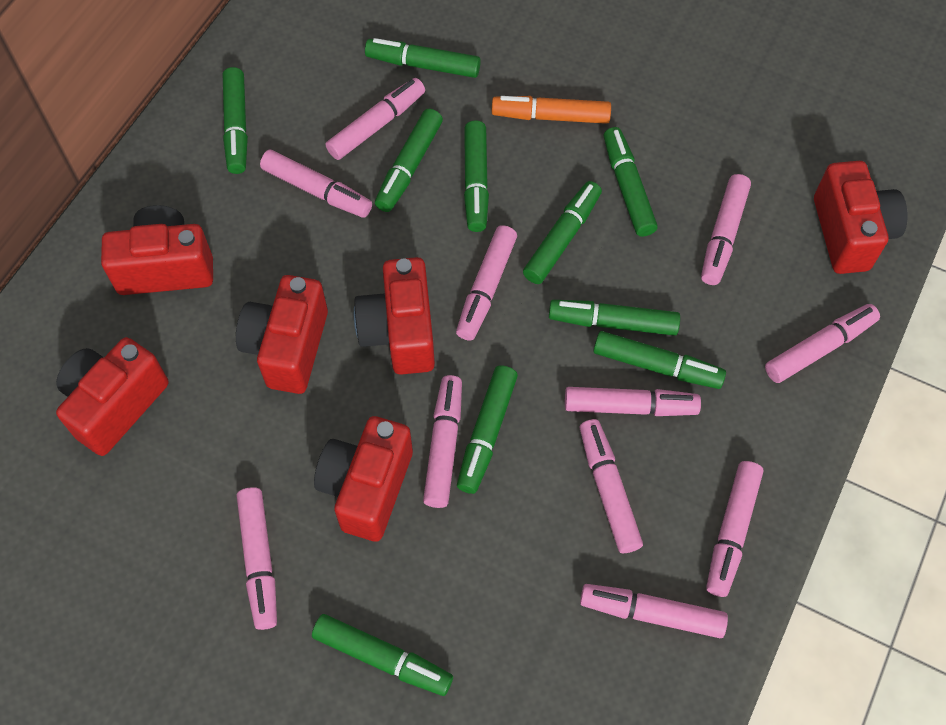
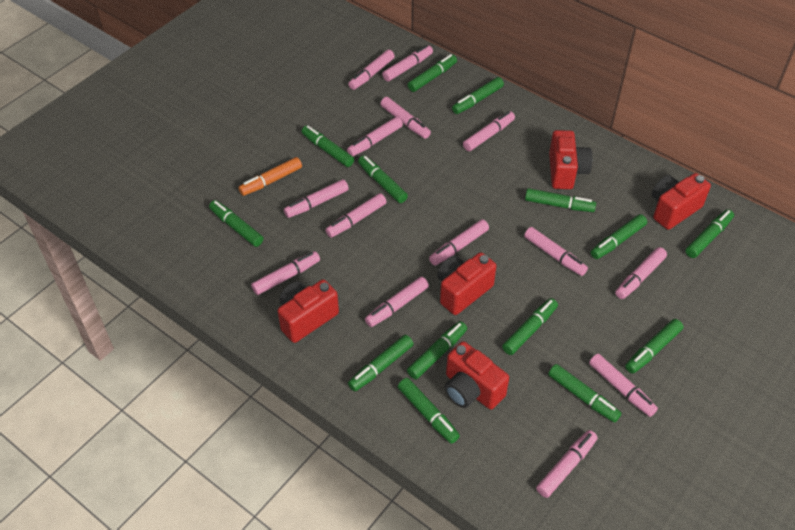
green marker: 10 -> 14
pink marker: 11 -> 14
red camera: 6 -> 5

